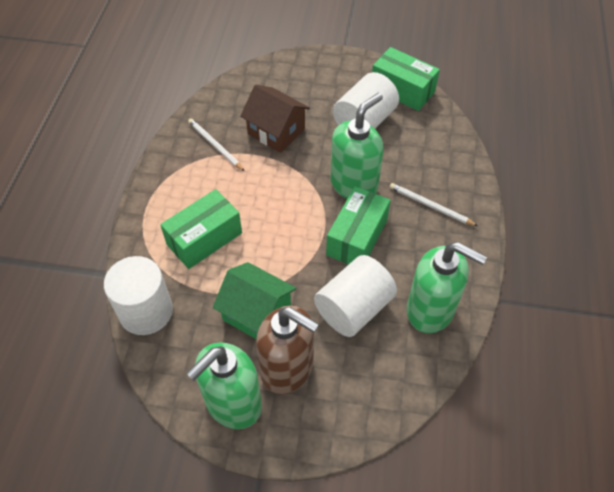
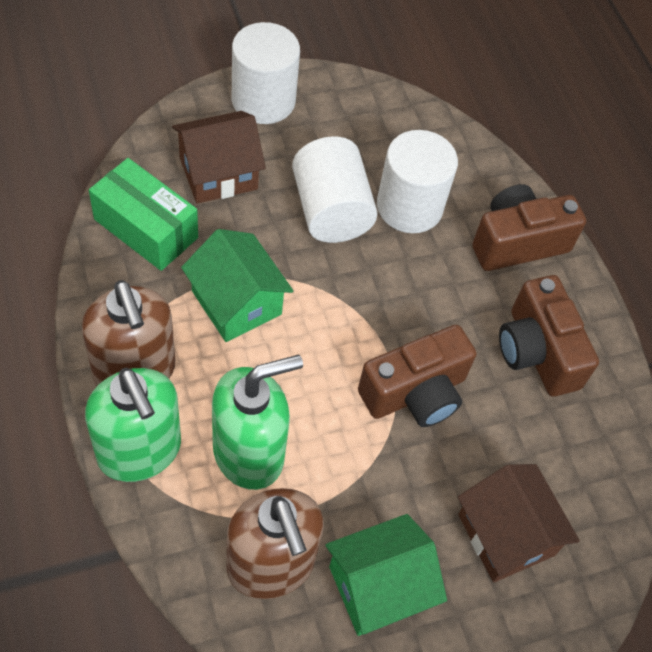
brown camera: 0 -> 3
brown house: 1 -> 2
brown soap dispenser: 1 -> 2
green box: 3 -> 1
green house: 1 -> 2
green soap dispenser: 3 -> 2
white pencil: 2 -> 0

